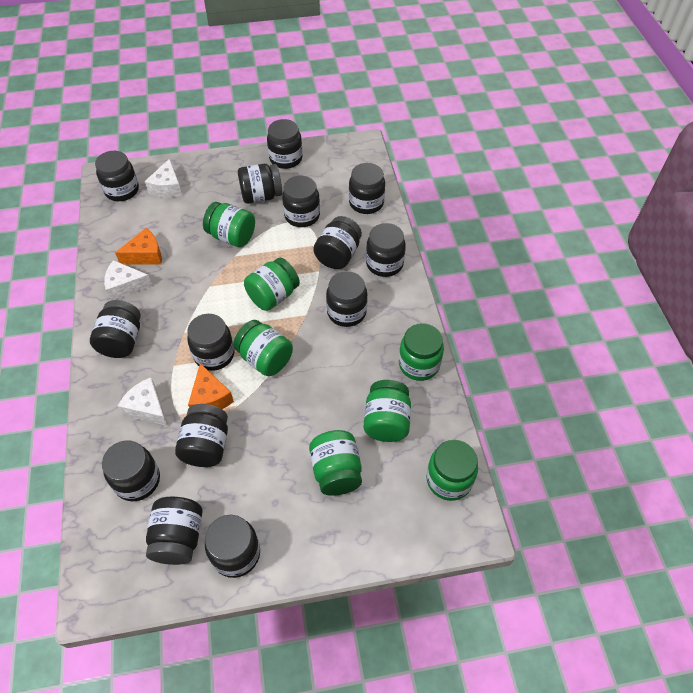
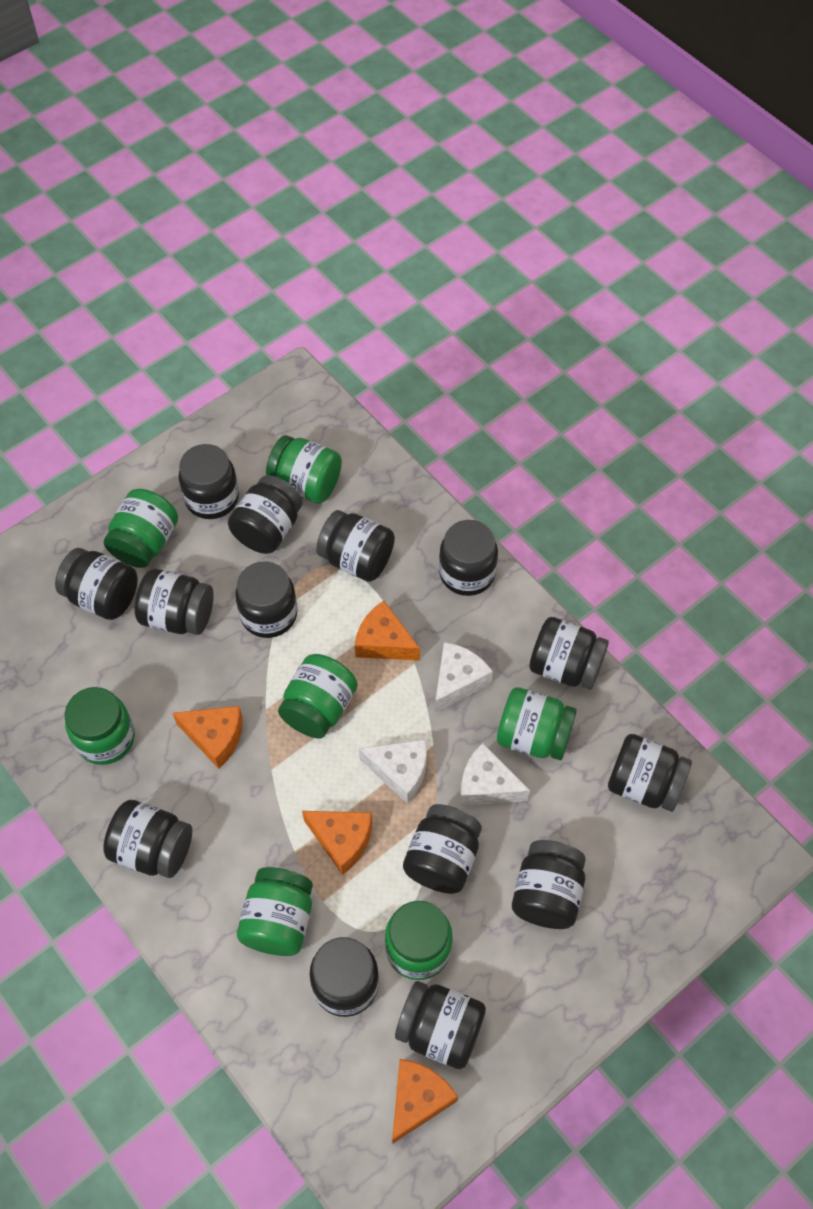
orange cheese: 2 -> 4

